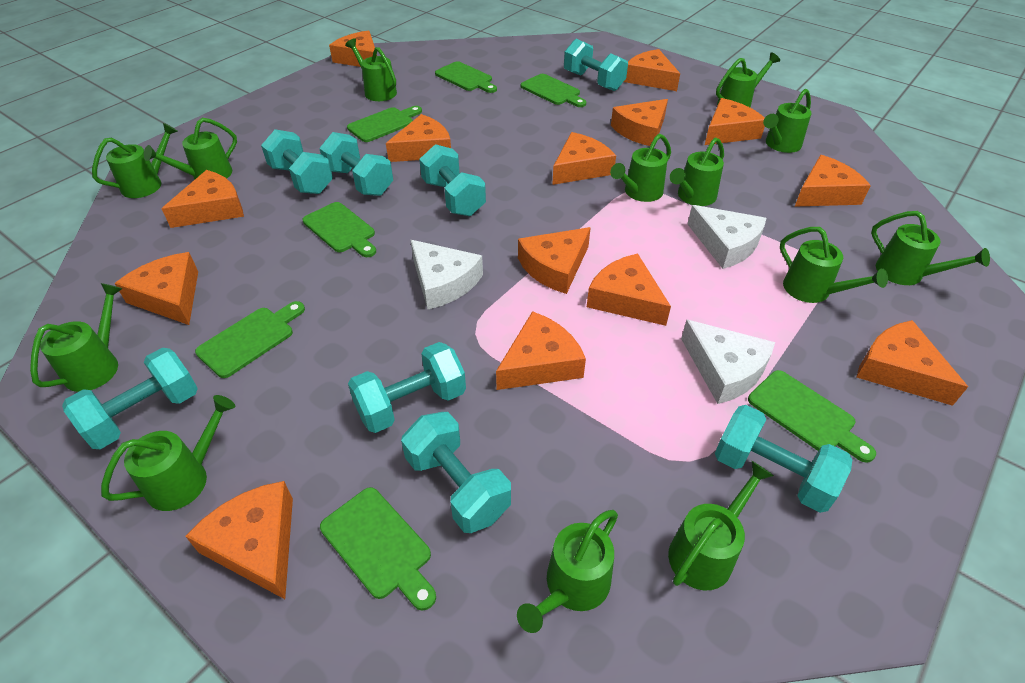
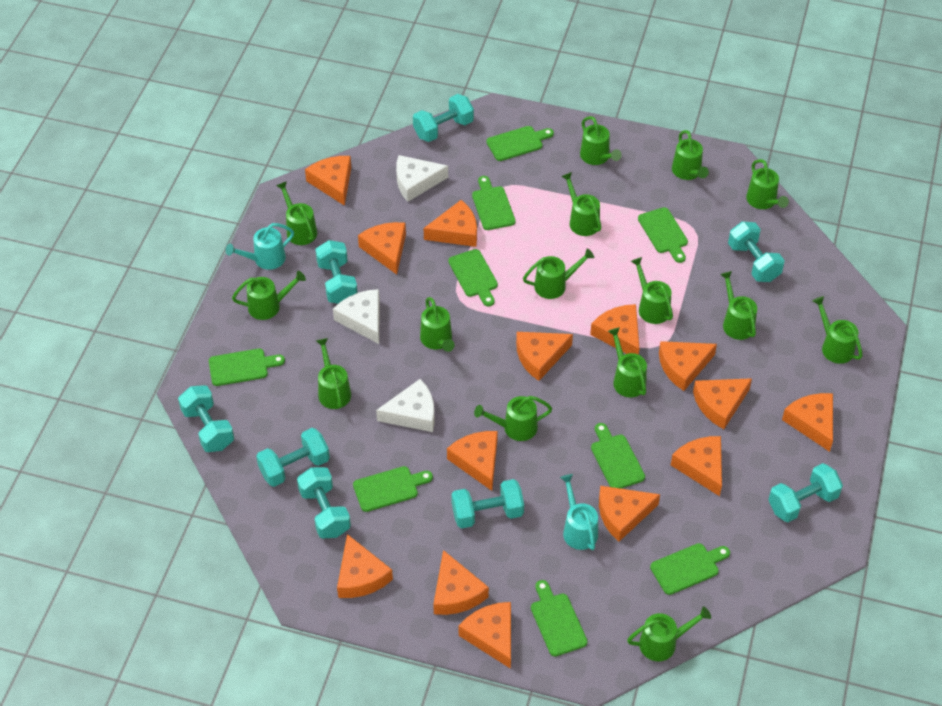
green cutting board: 7 -> 9
green watering can: 13 -> 15
turquoise watering can: 0 -> 2

